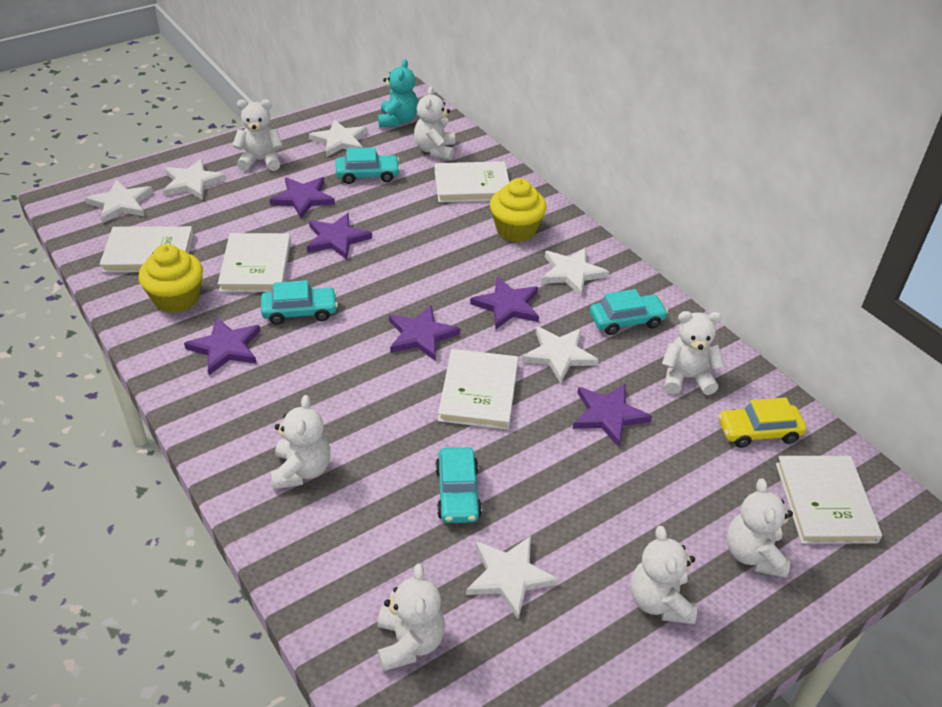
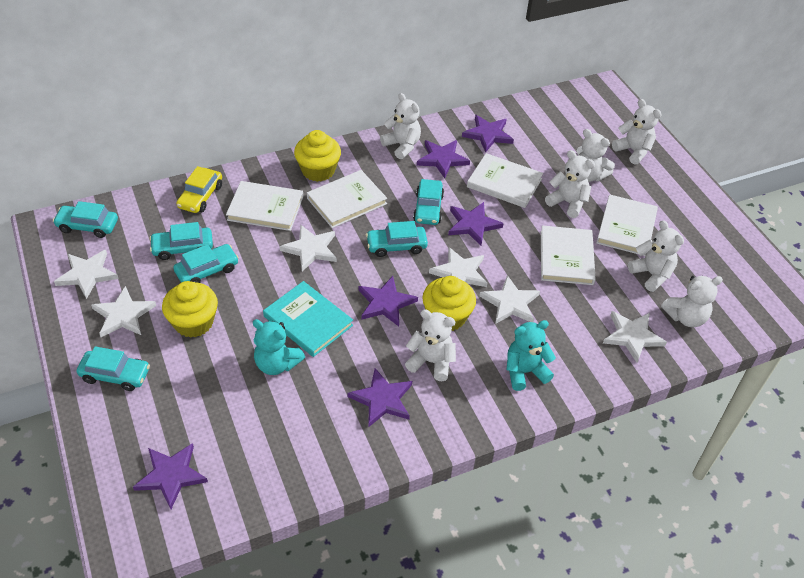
turquoise book: 0 -> 1
turquoise car: 4 -> 6
turquoise teddy bear: 1 -> 2
yellow cupcake: 2 -> 3

